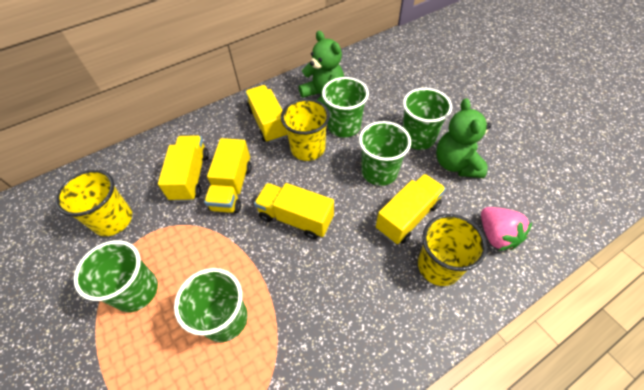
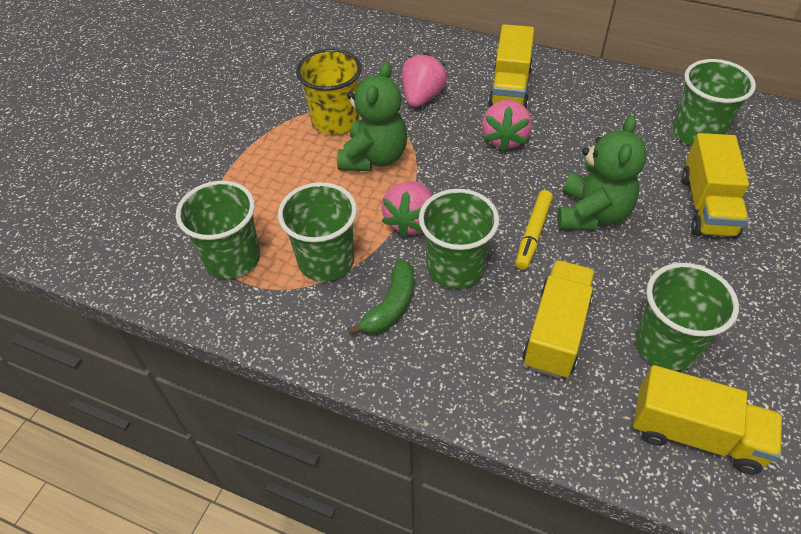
green banana: 0 -> 1
pink strawberry: 1 -> 3
yellow cup: 3 -> 1
yellow marker: 0 -> 1
yellow truck: 5 -> 4

